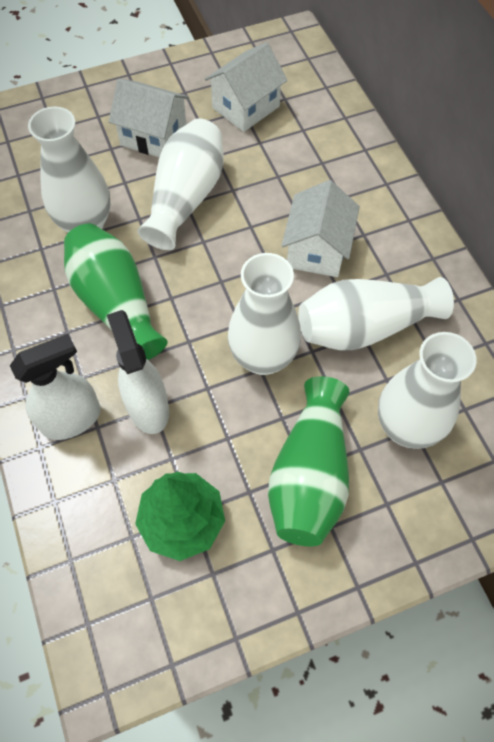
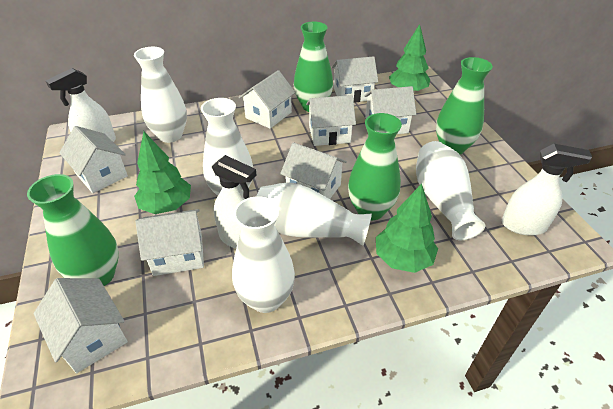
green tree: 1 -> 3
green vase: 2 -> 4
white house: 3 -> 8
white spray bottle: 2 -> 3

